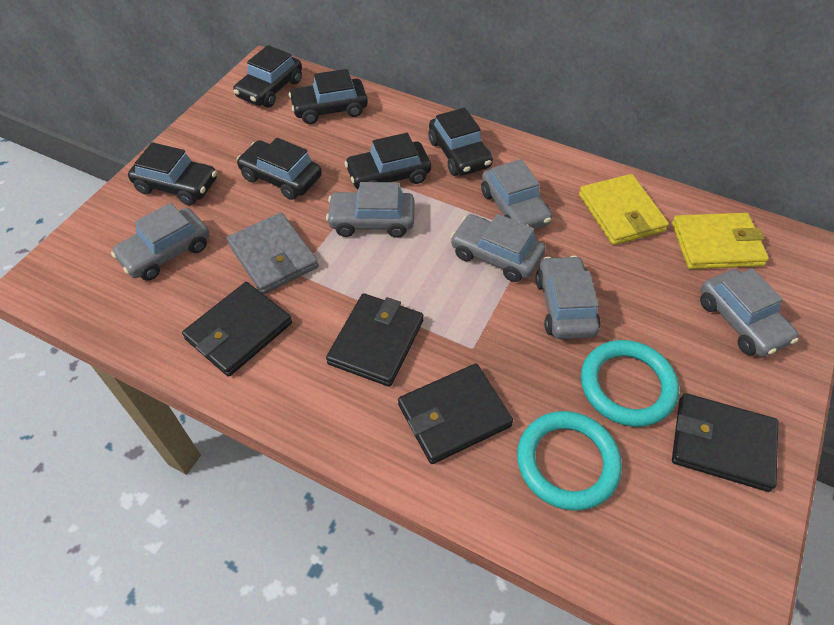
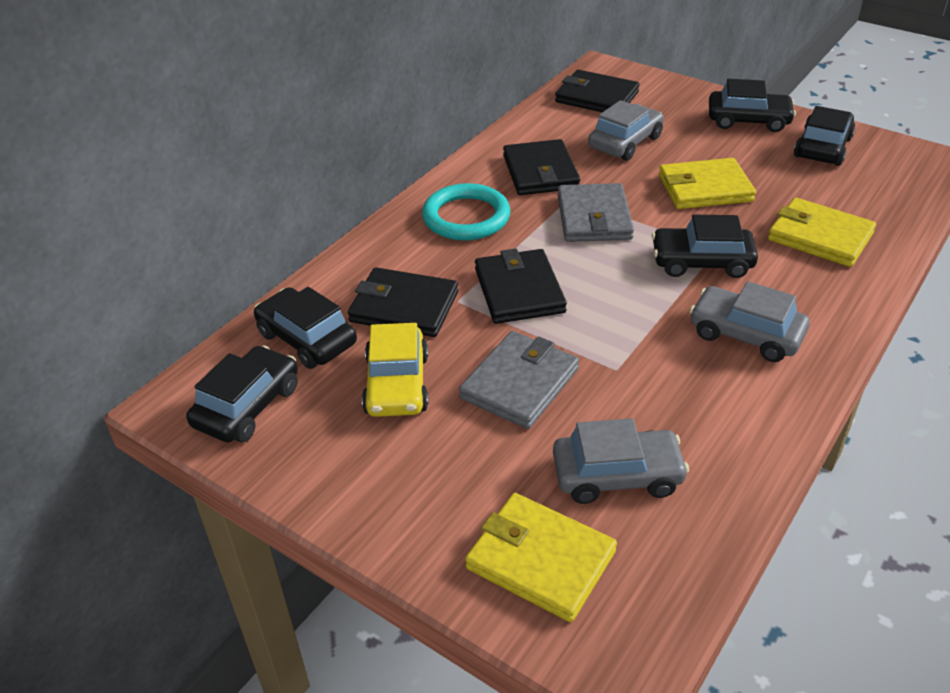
black car: 6 -> 5
grey car: 6 -> 3
grey wallet: 1 -> 2
turquoise ring: 2 -> 1
yellow car: 0 -> 1
yellow wallet: 2 -> 3

